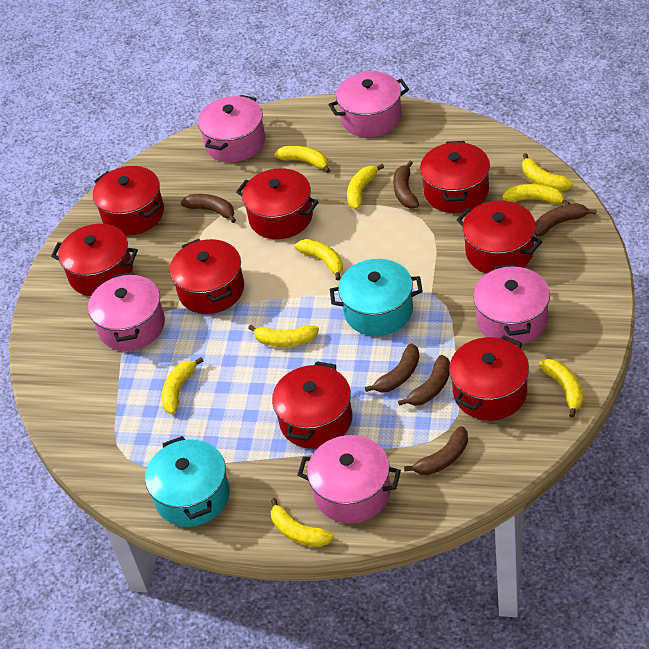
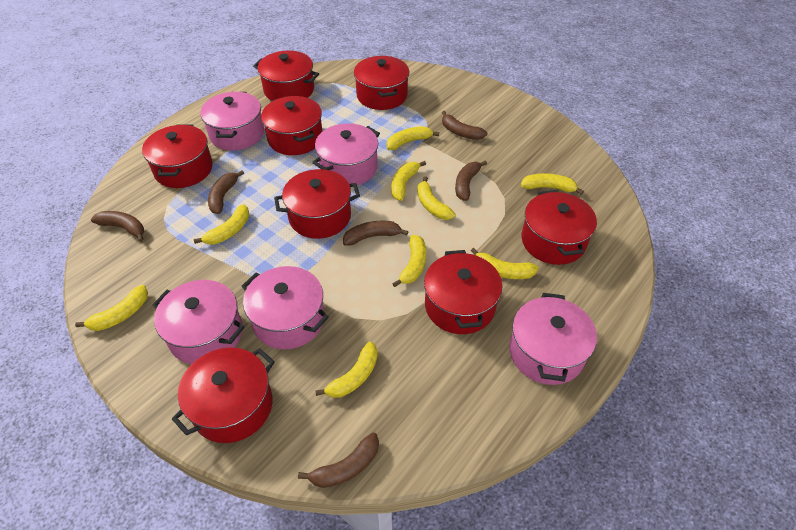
turquoise pot: 2 -> 0

